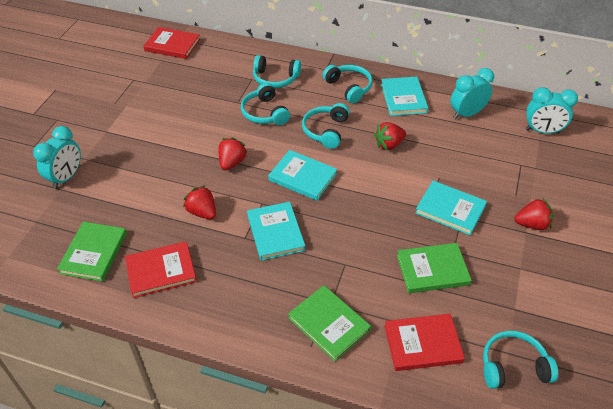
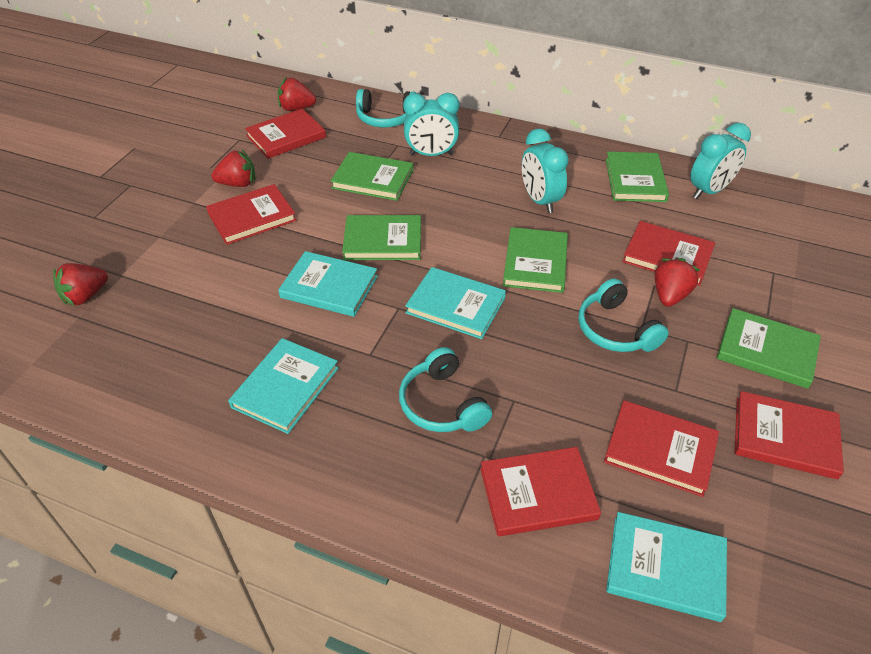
green book: 3 -> 5
red book: 3 -> 6
turquoise headphones: 5 -> 3

